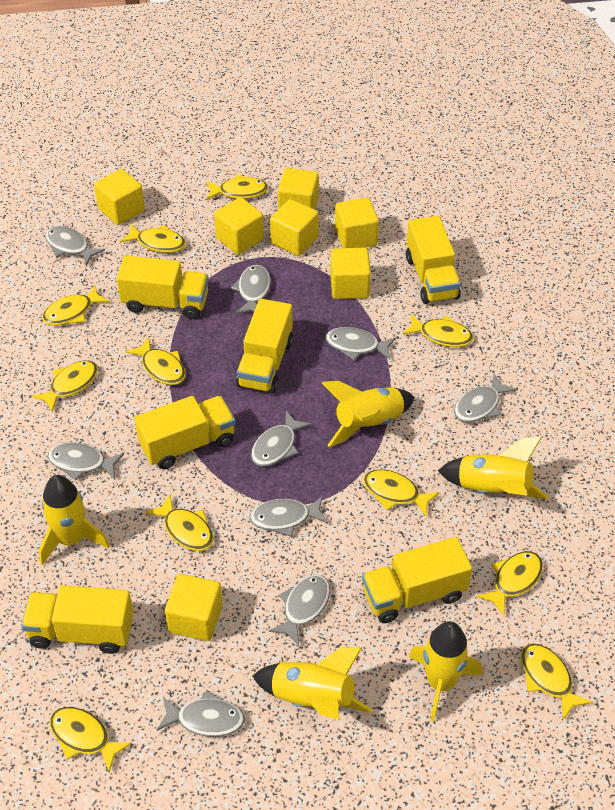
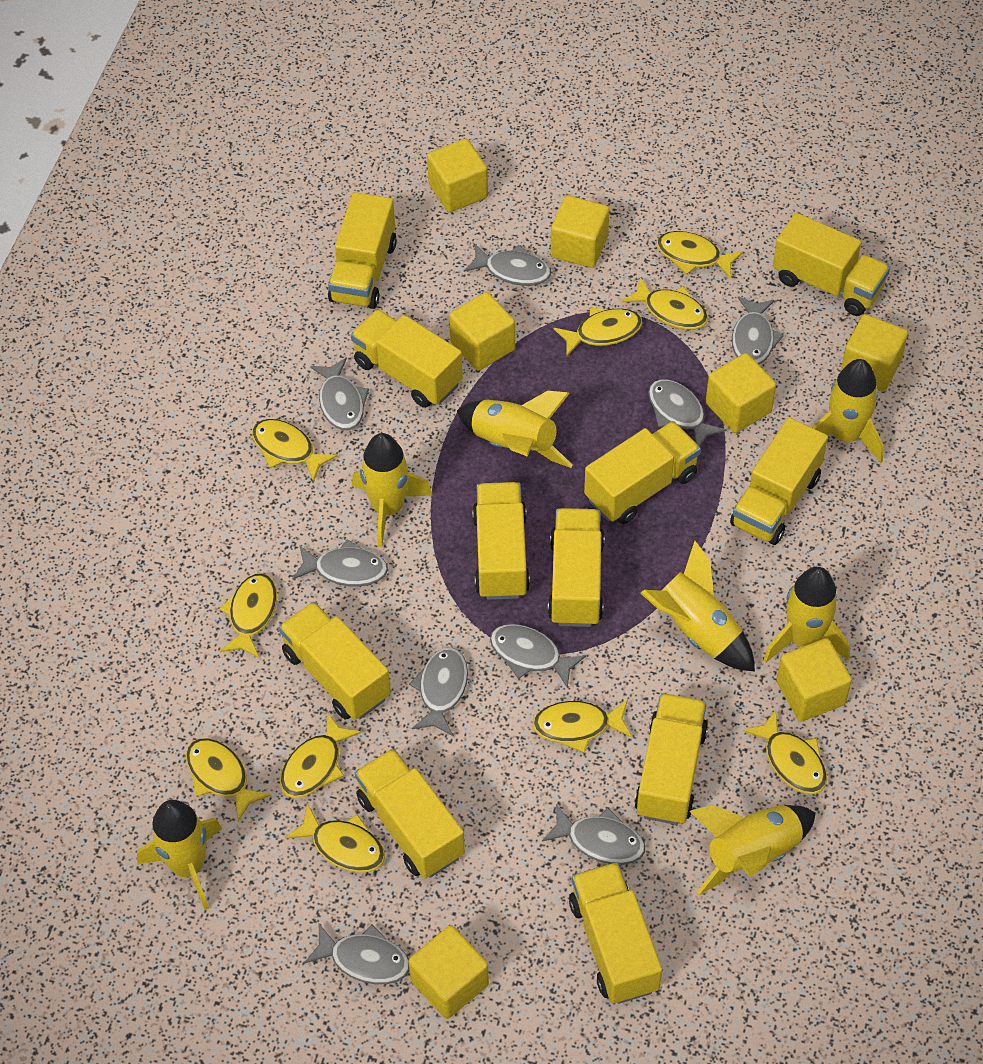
yellow fish: 11 -> 10
yellow rocket: 5 -> 7
yellow truck: 6 -> 11

